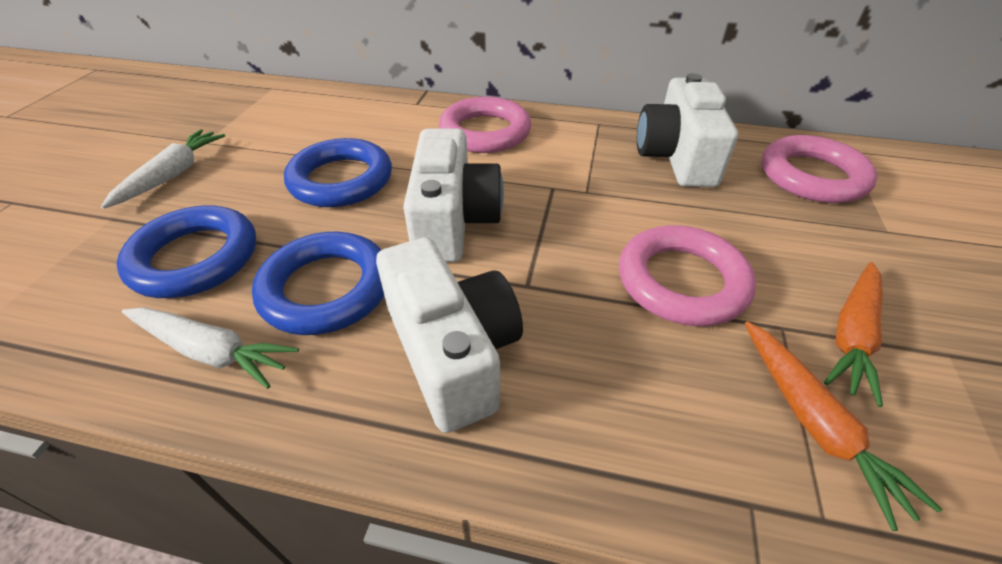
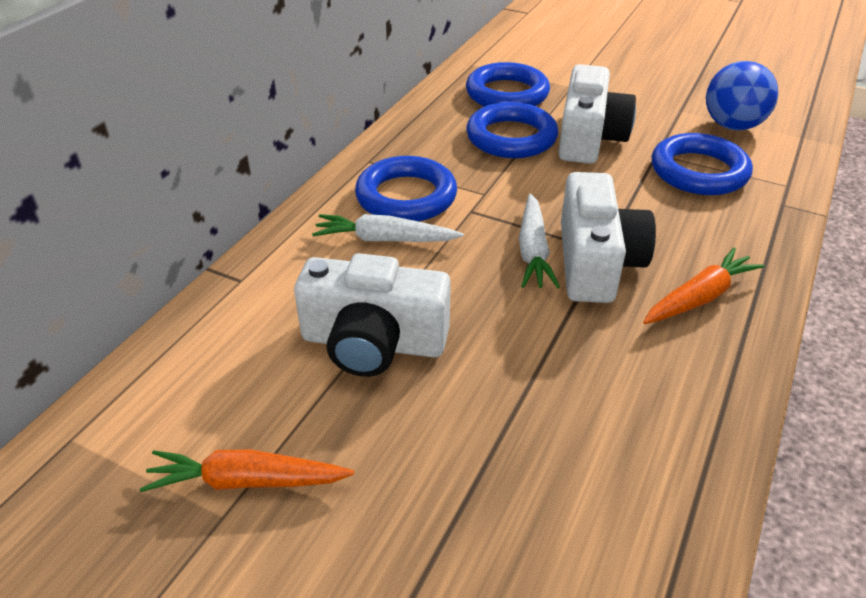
blue ball: 0 -> 1
blue ring: 3 -> 4
pink ring: 3 -> 0

